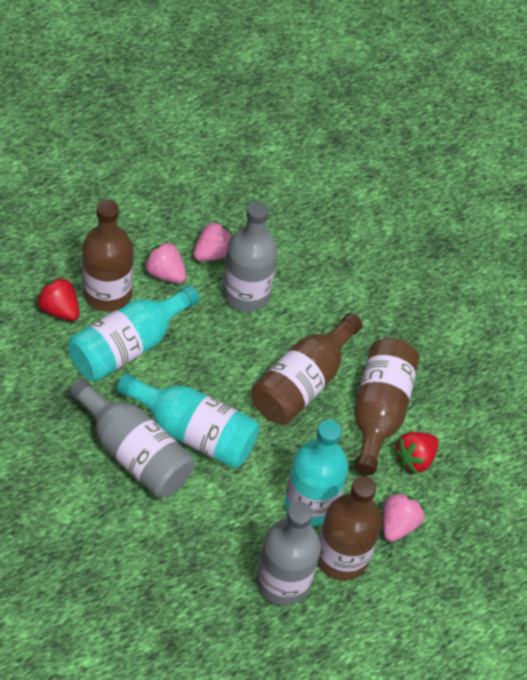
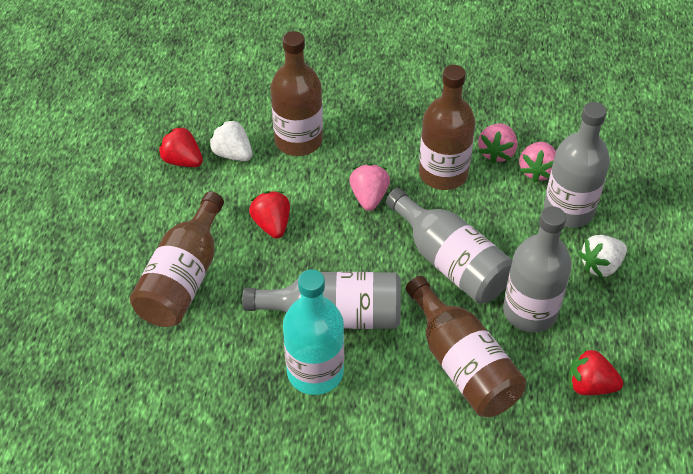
grey bottle: 3 -> 4
red strawberry: 2 -> 3
turquoise bottle: 3 -> 1
white strawberry: 0 -> 2

